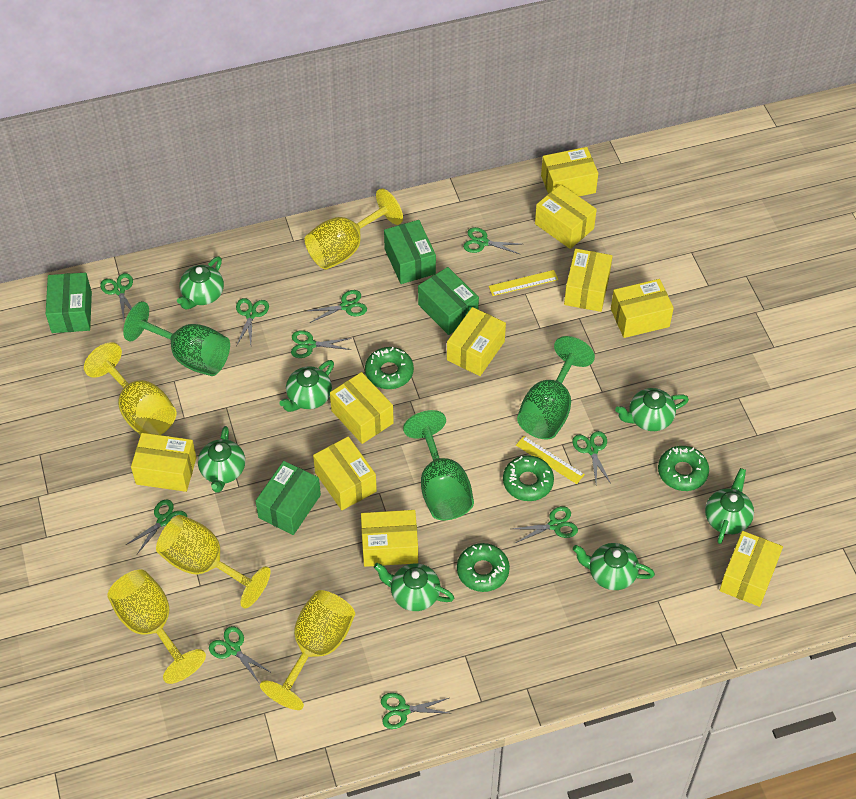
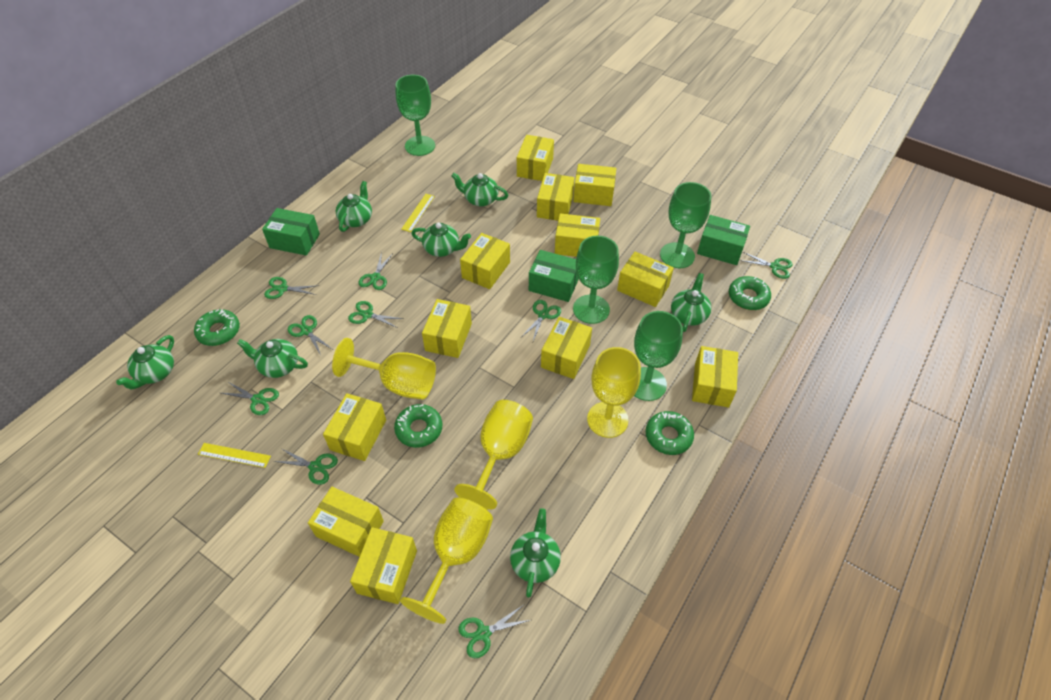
green box: 4 -> 3
green goblet: 3 -> 4
green scissors: 10 -> 9
yellow box: 10 -> 12
yellow goblet: 5 -> 4

